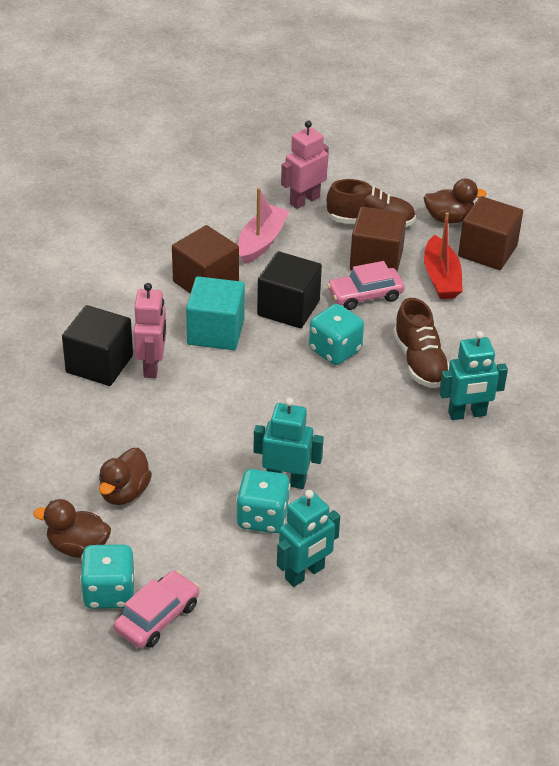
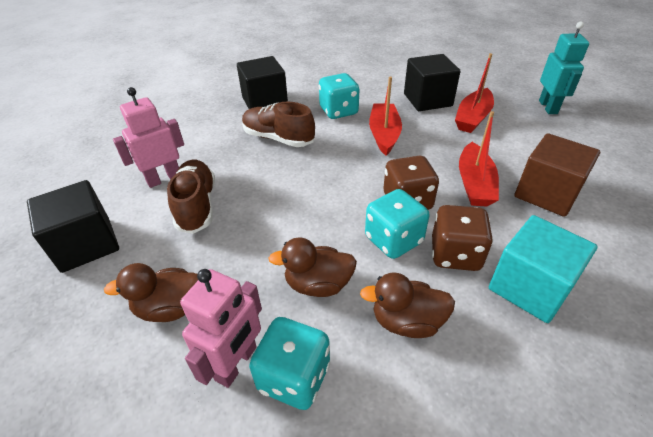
black cube: 2 -> 3
brown cube: 3 -> 1
brown dice: 0 -> 2
pink boat: 1 -> 0
pink car: 2 -> 0
red boat: 1 -> 3
turquoise robot: 3 -> 1

